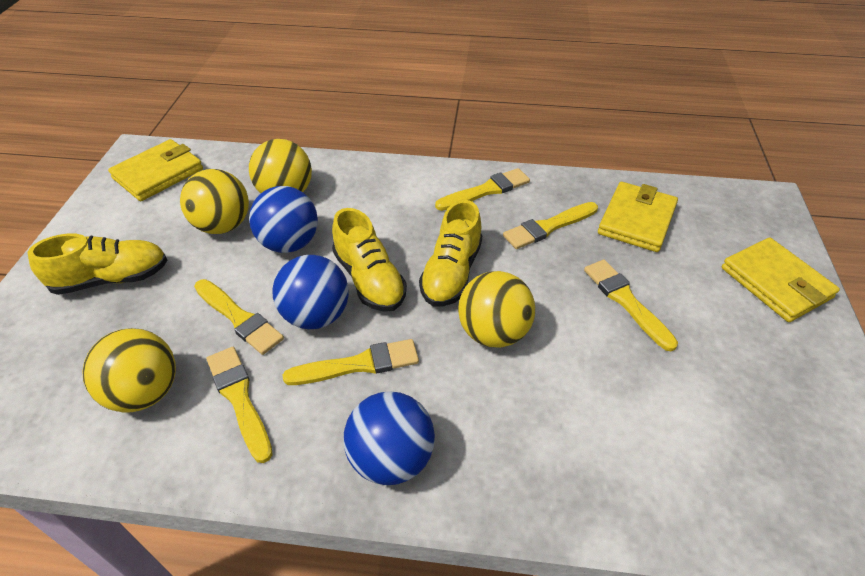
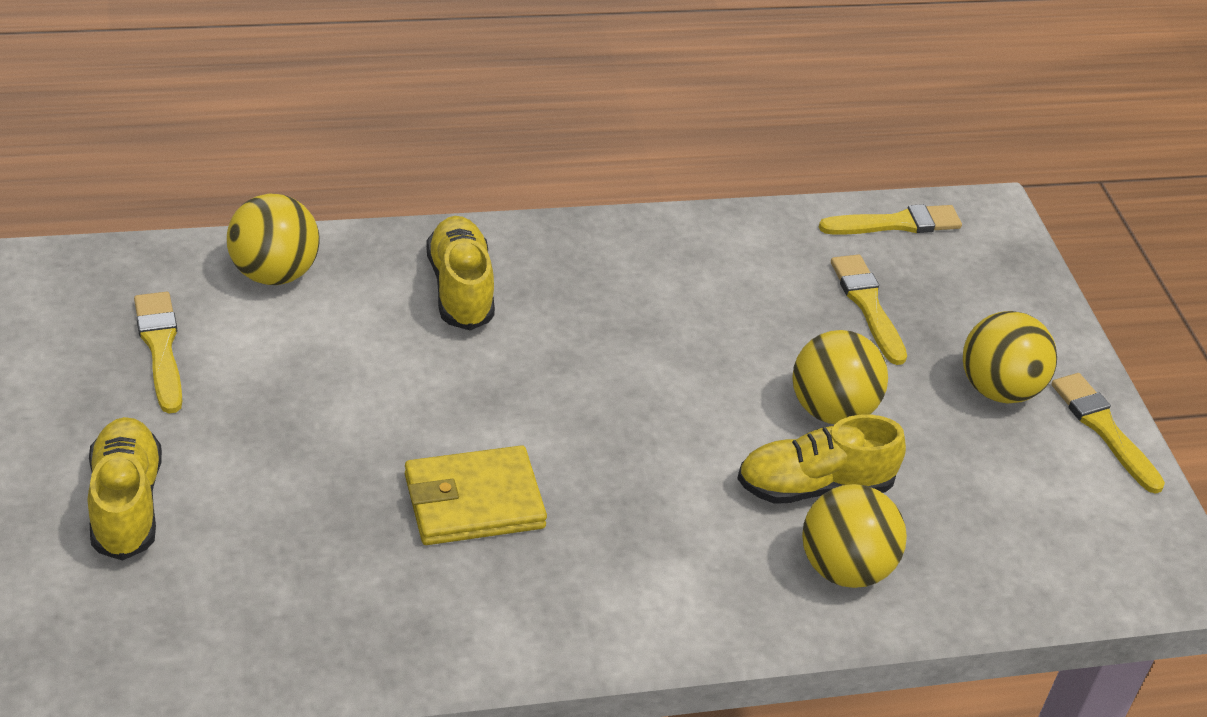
blue ball: 3 -> 0
yellow brush: 6 -> 4
yellow wallet: 3 -> 1

